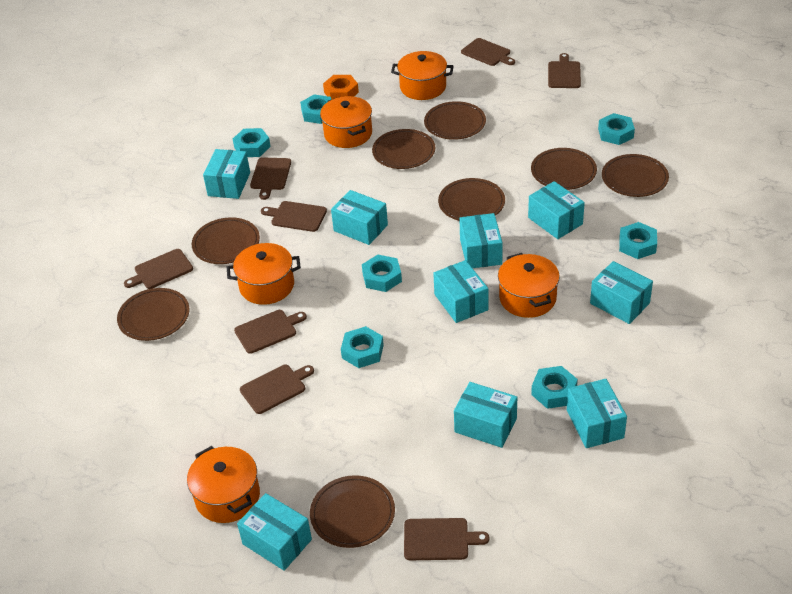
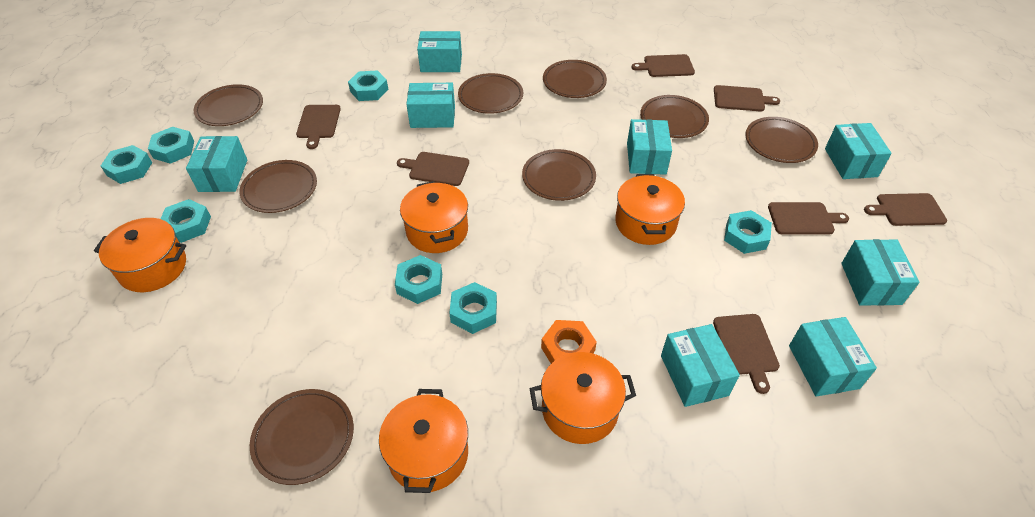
brown cutting board: 8 -> 7
turquoise box: 9 -> 8

